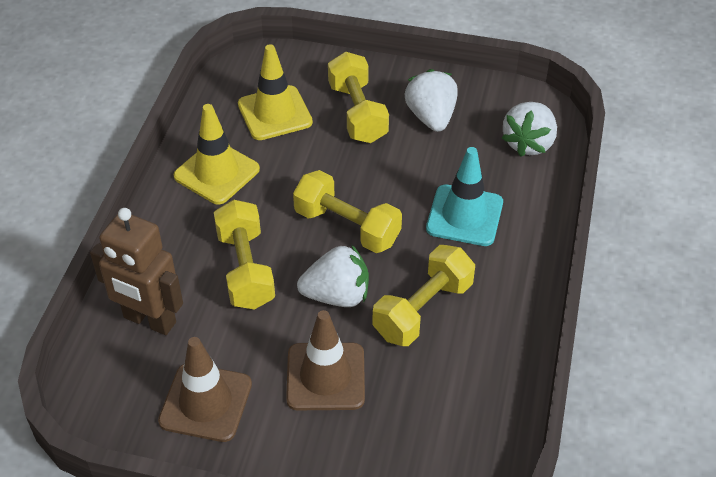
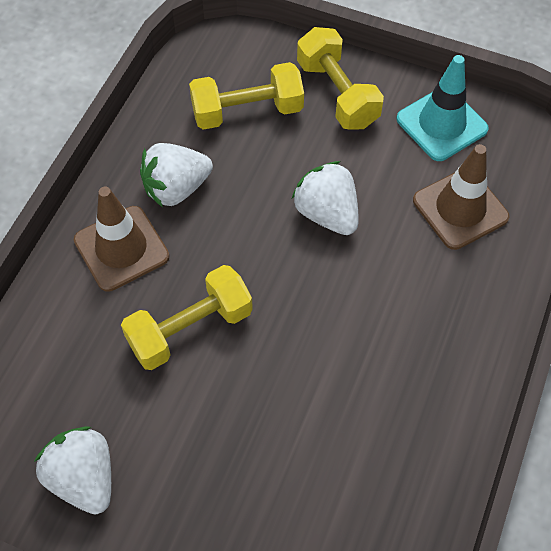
brown robot: 1 -> 0
yellow dumbbell: 4 -> 3
yellow traffic cone: 2 -> 0

